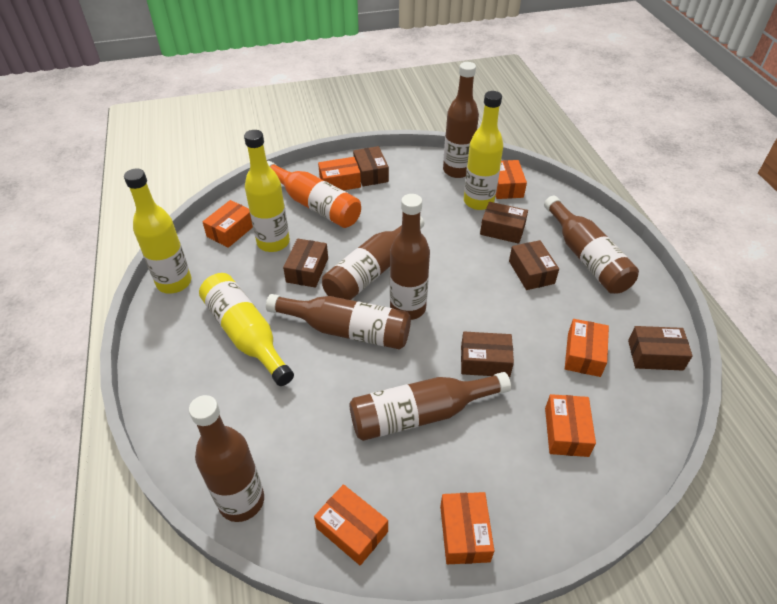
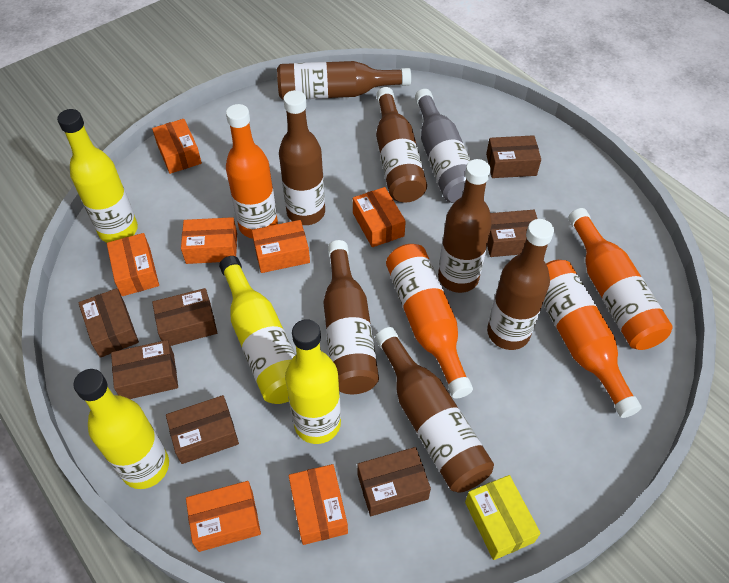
brown box: 6 -> 7
grey bottle: 0 -> 1
orange bottle: 1 -> 4
yellow box: 0 -> 1

